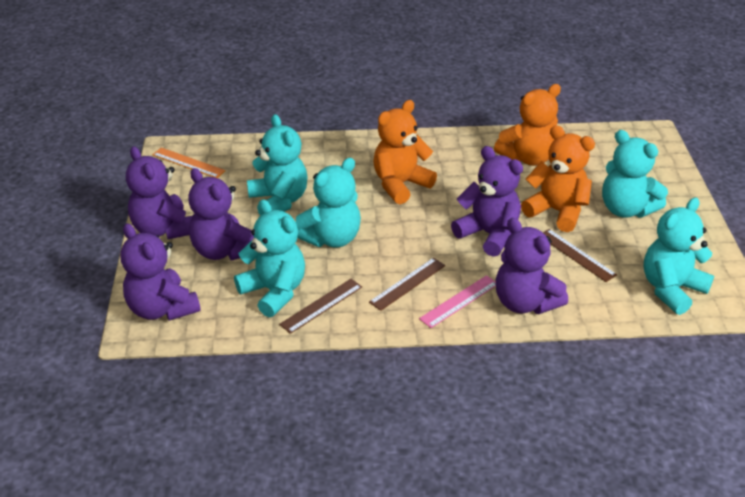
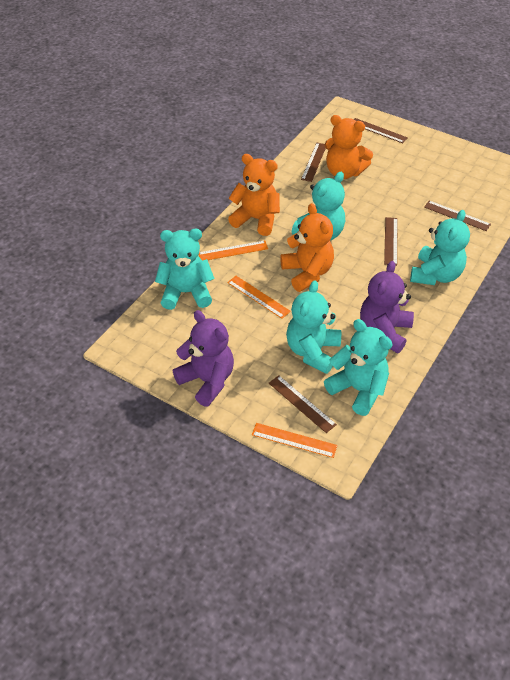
brown ruler: 3 -> 5
orange ruler: 1 -> 3
pink ruler: 1 -> 0
purple teddy bear: 5 -> 2

